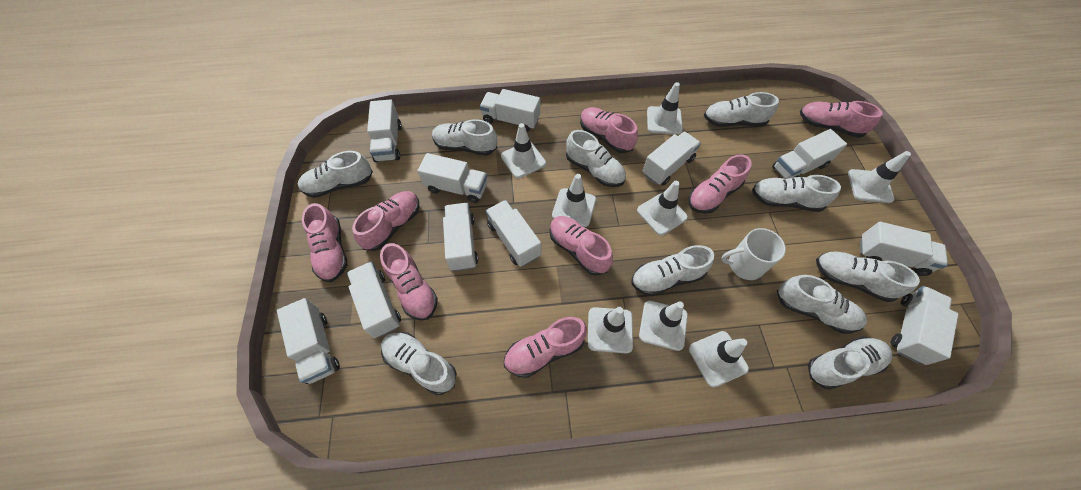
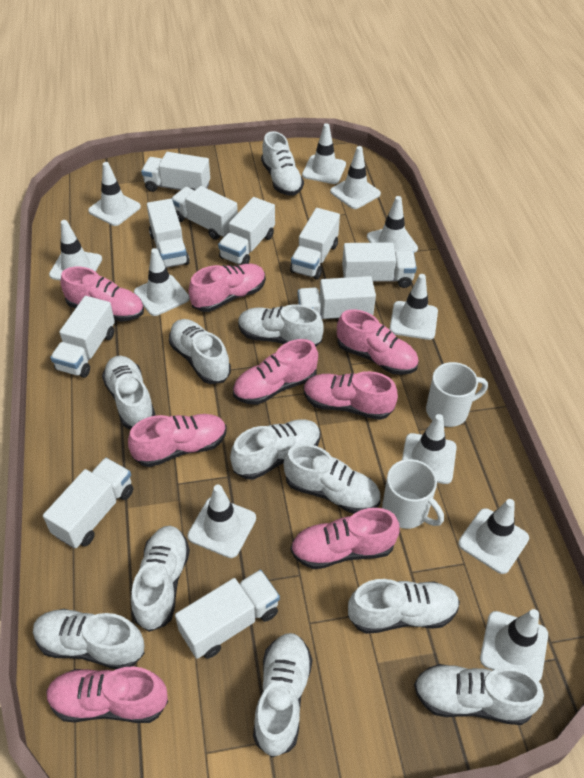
white mug: 1 -> 2
white shoe: 10 -> 11
white traffic cone: 8 -> 11
white truck: 11 -> 10

